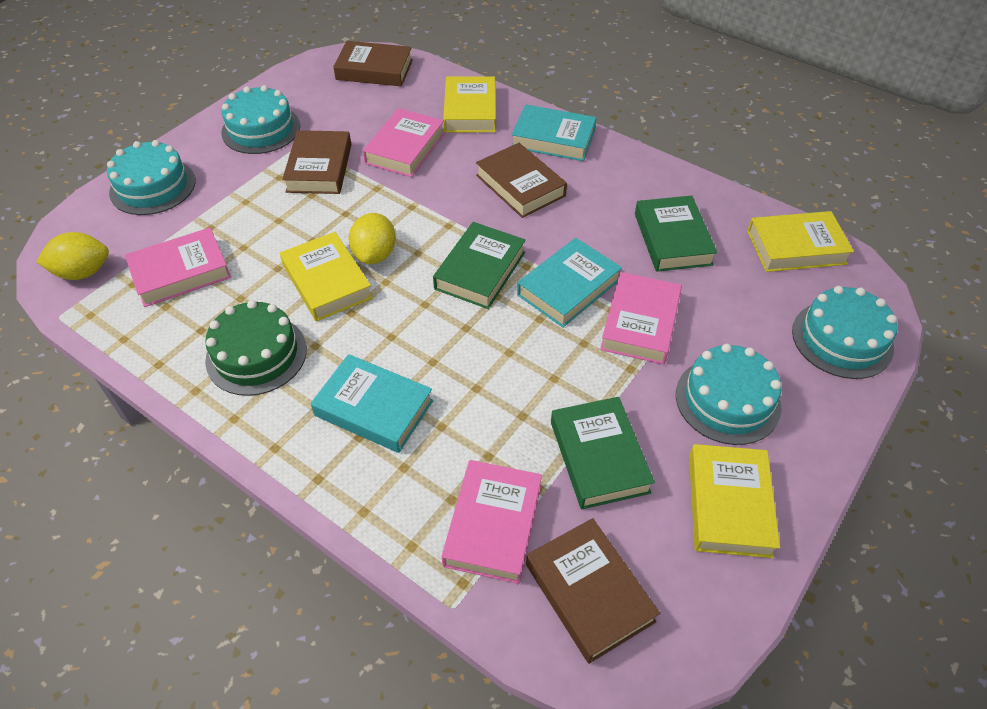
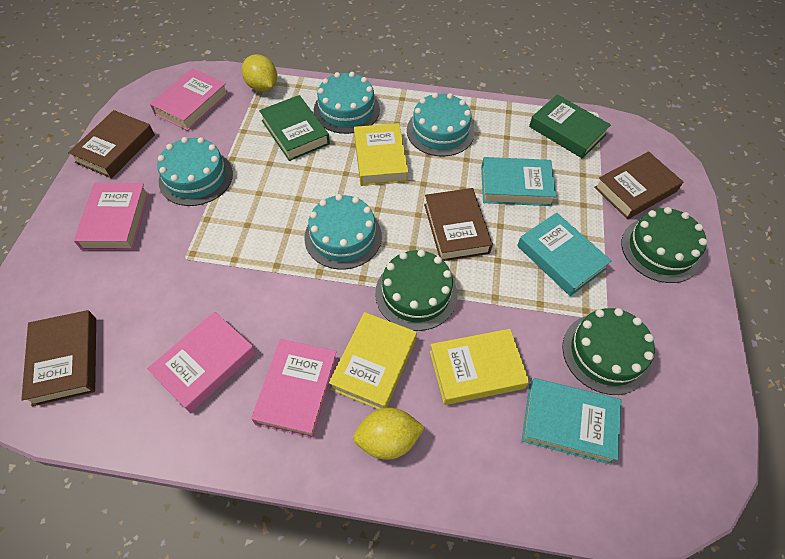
green book: 3 -> 2
green cake: 1 -> 3
yellow book: 4 -> 3

